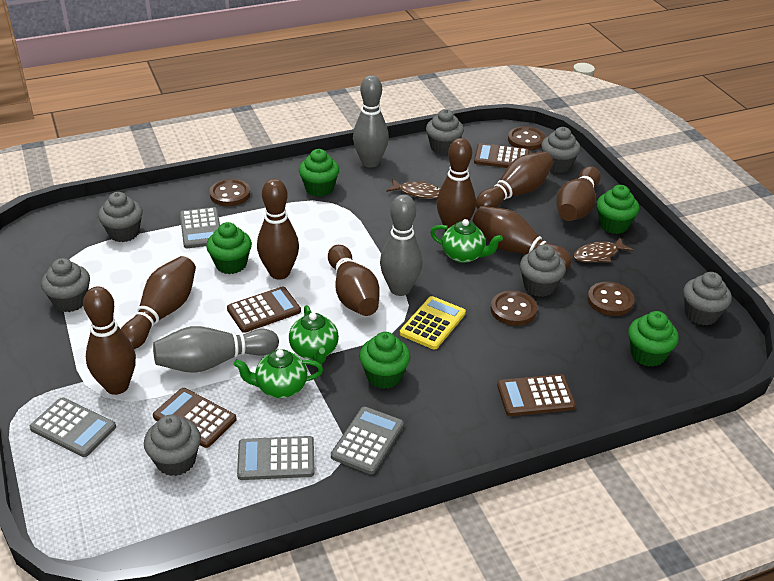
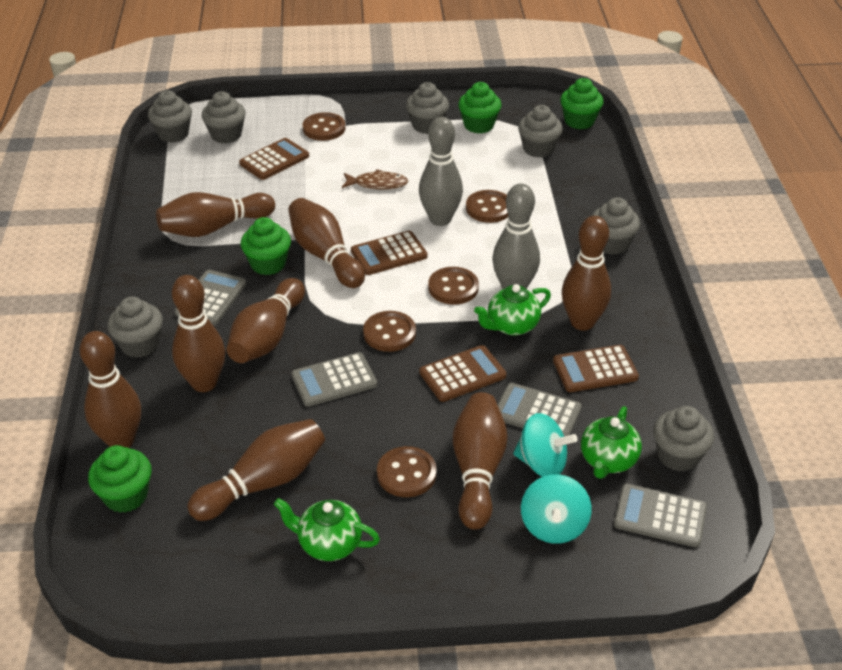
brown button: 4 -> 5
brown fish: 2 -> 1
green cupcake: 5 -> 4
grey bowling pin: 3 -> 2
turquoise spinning top: 0 -> 2
yellow calculator: 1 -> 0

